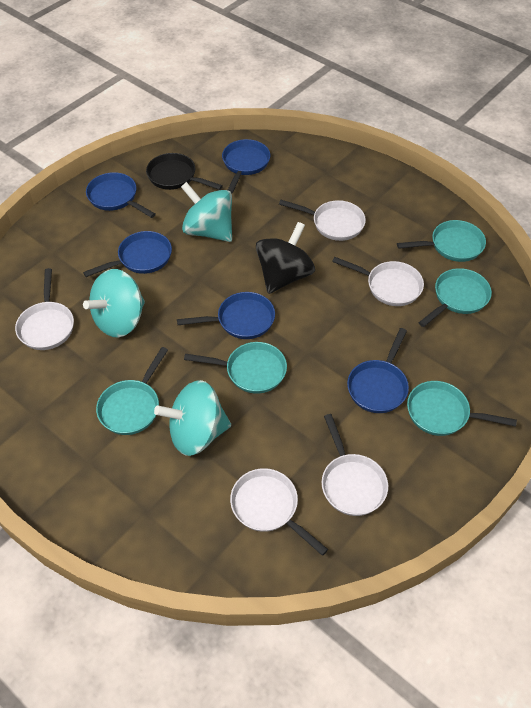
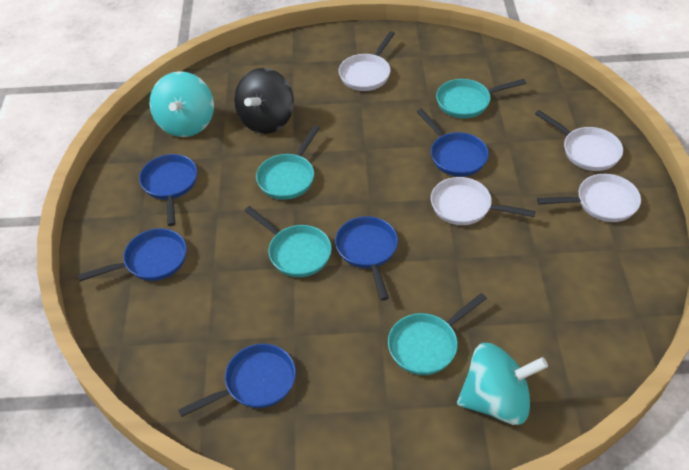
black pan: 1 -> 0
turquoise pan: 5 -> 4
turquoise spinning top: 3 -> 2
white pan: 5 -> 4

